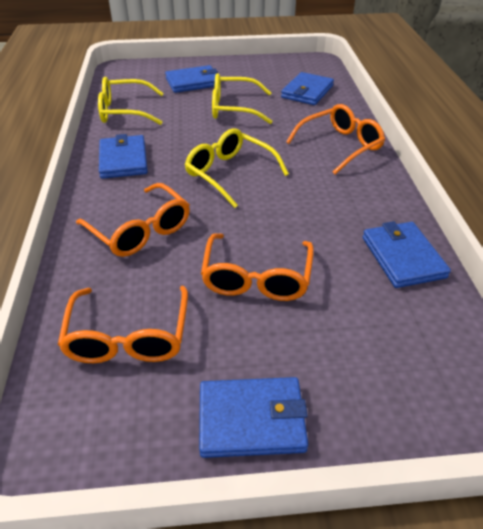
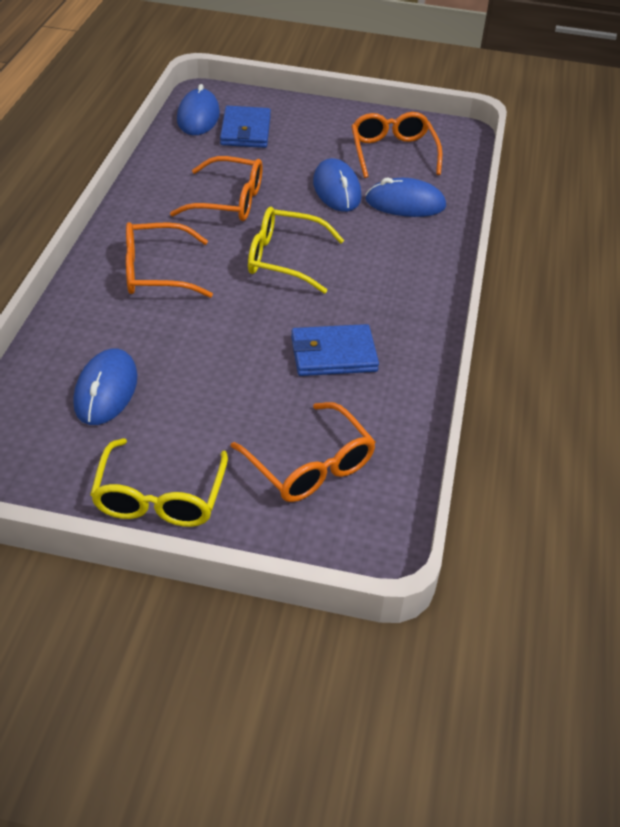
blue mouse: 0 -> 4
blue wallet: 5 -> 2
yellow glasses: 3 -> 2

